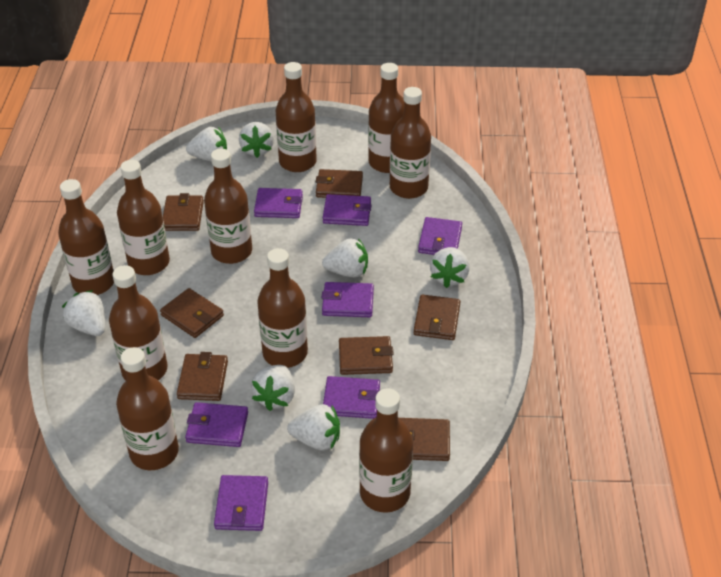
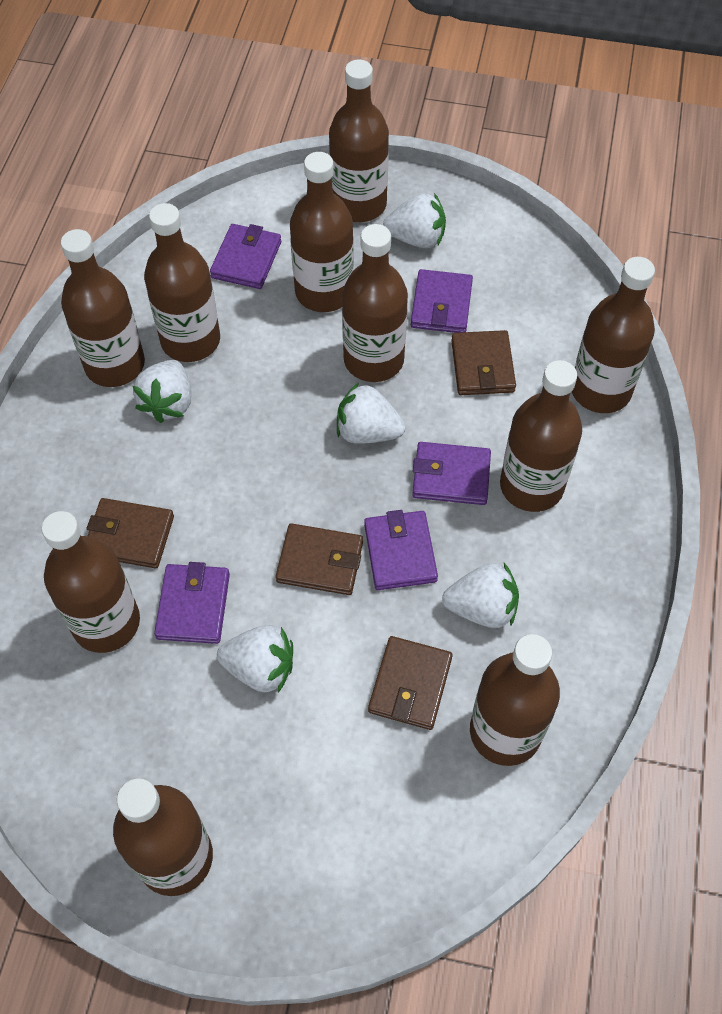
brown wallet: 7 -> 4
purple wallet: 7 -> 5
white strawberry: 7 -> 5

